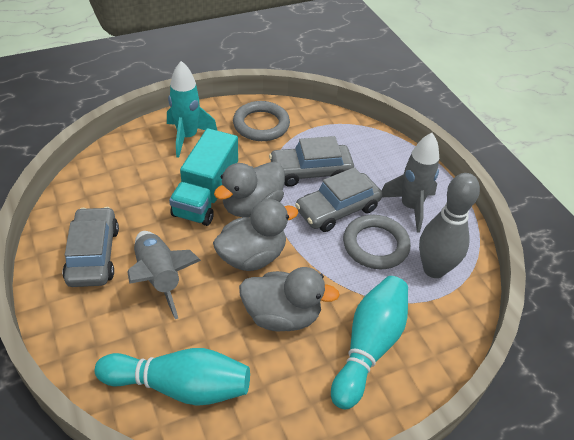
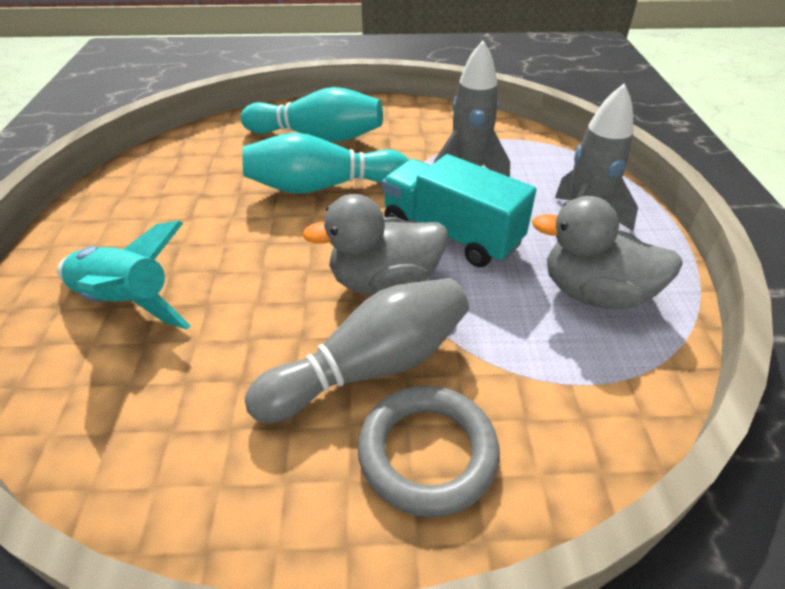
grey car: 3 -> 0
grey duck: 3 -> 2
grey ring: 2 -> 1

